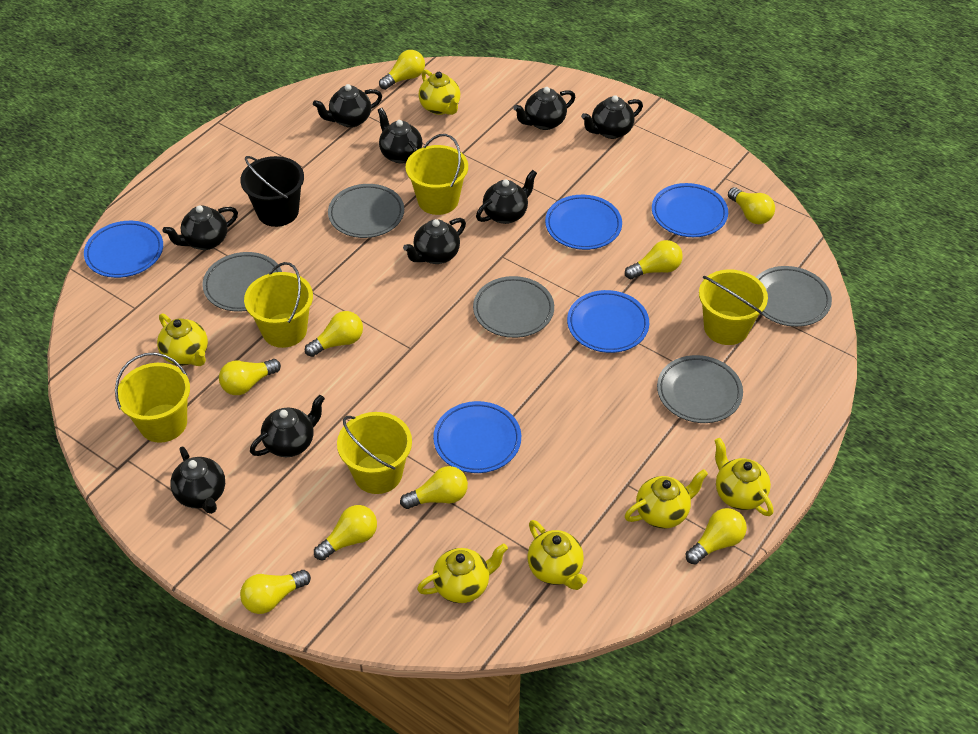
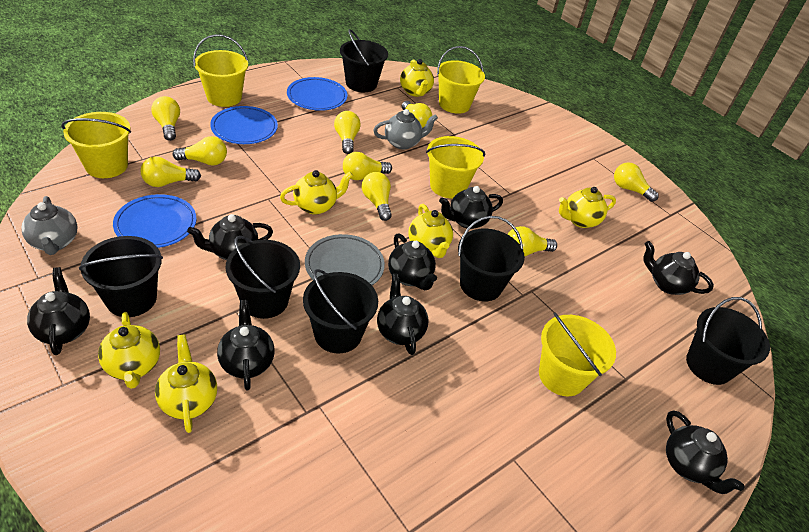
black bucket: 1 -> 6
black teapot: 9 -> 8
blue plate: 5 -> 3
grey plate: 5 -> 1
grey teapot: 0 -> 2

